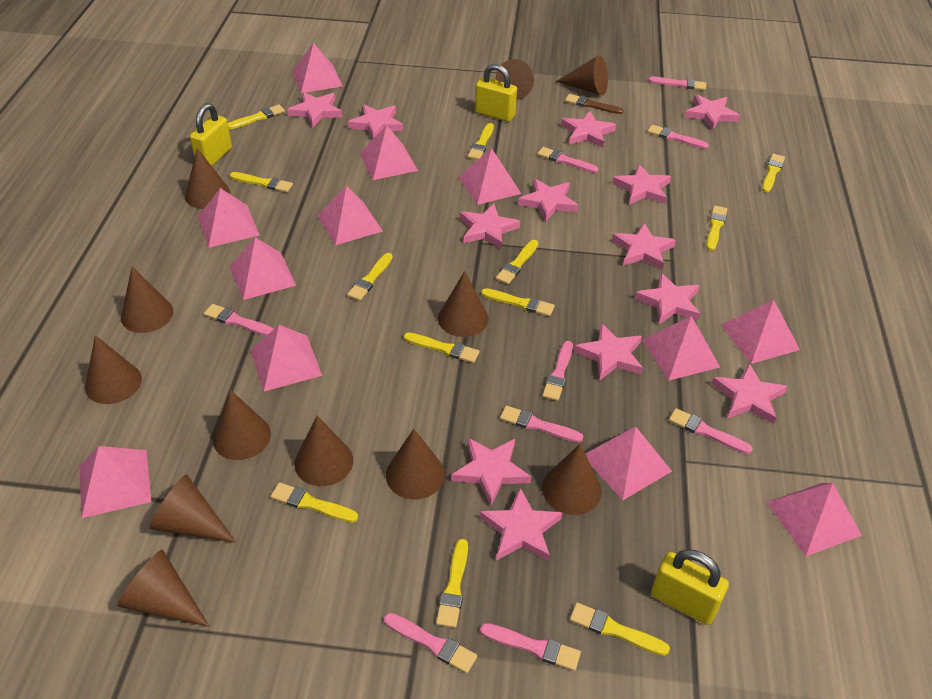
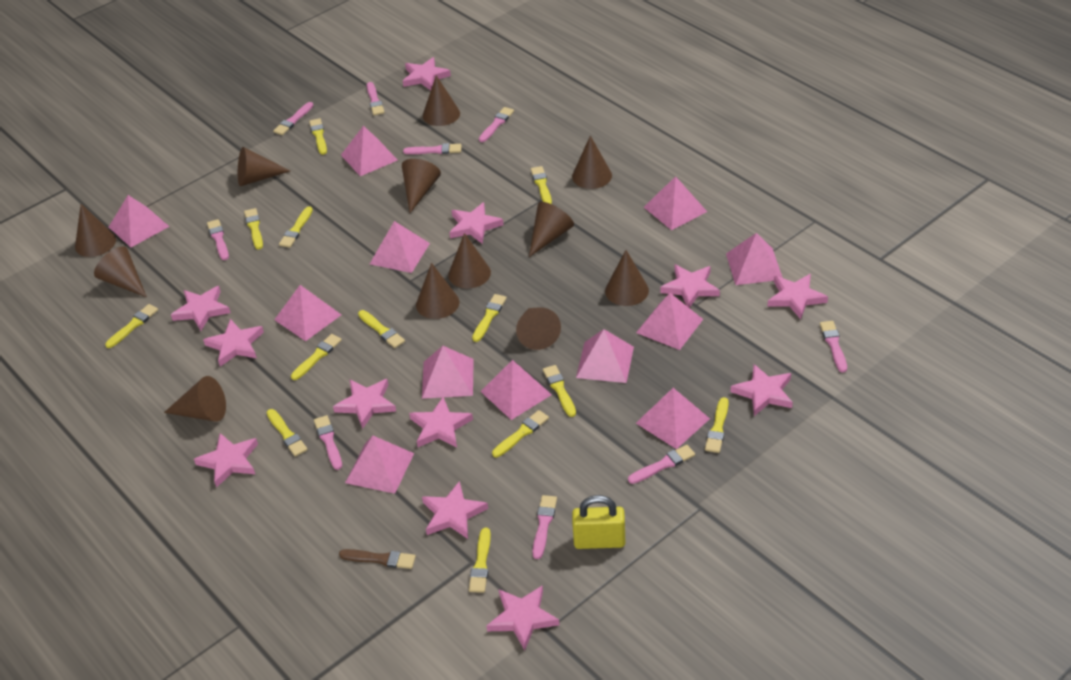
pink star: 13 -> 12
yellow brush: 12 -> 13
yellow padlock: 3 -> 1

